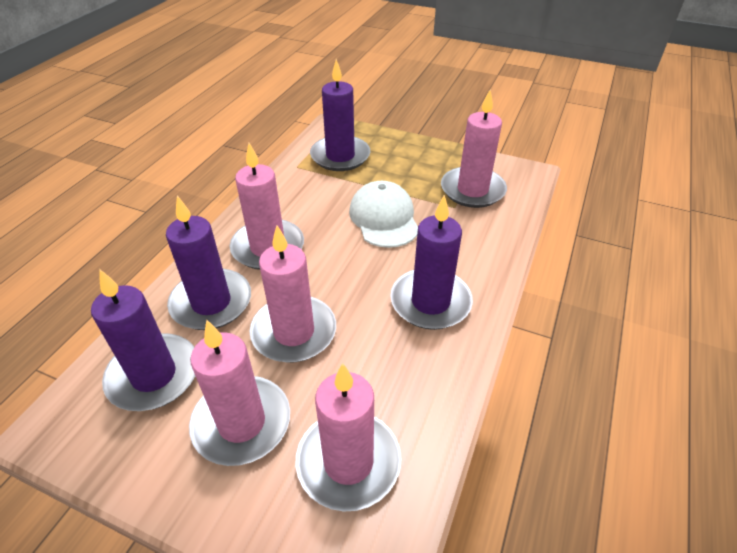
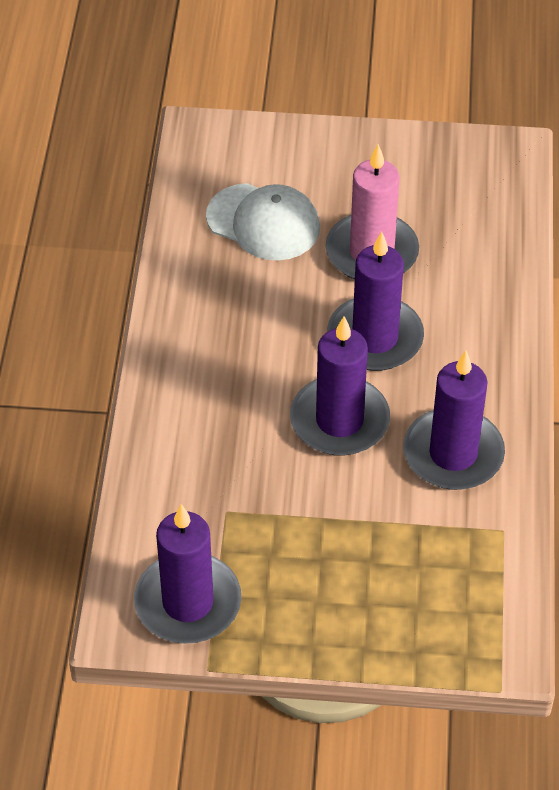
pink candle: 5 -> 1

